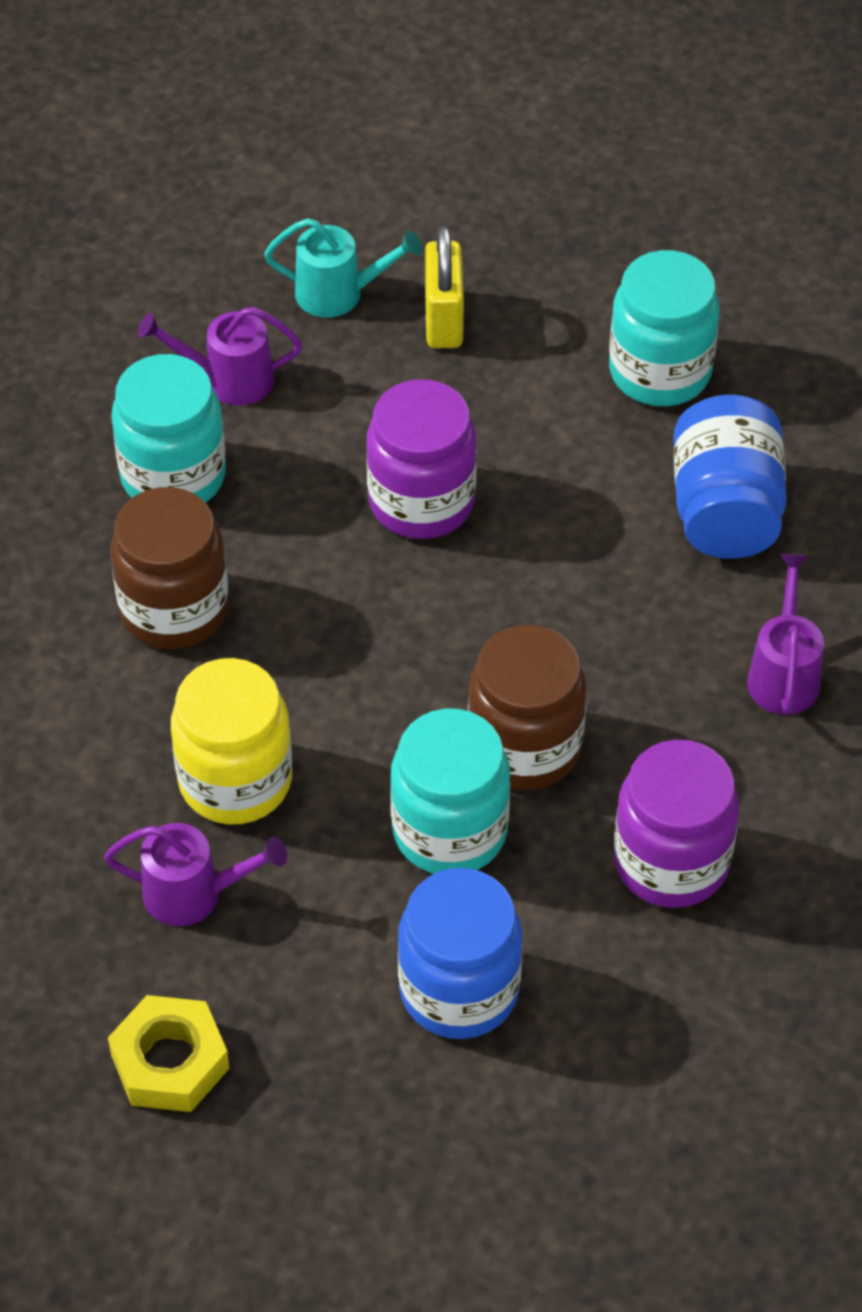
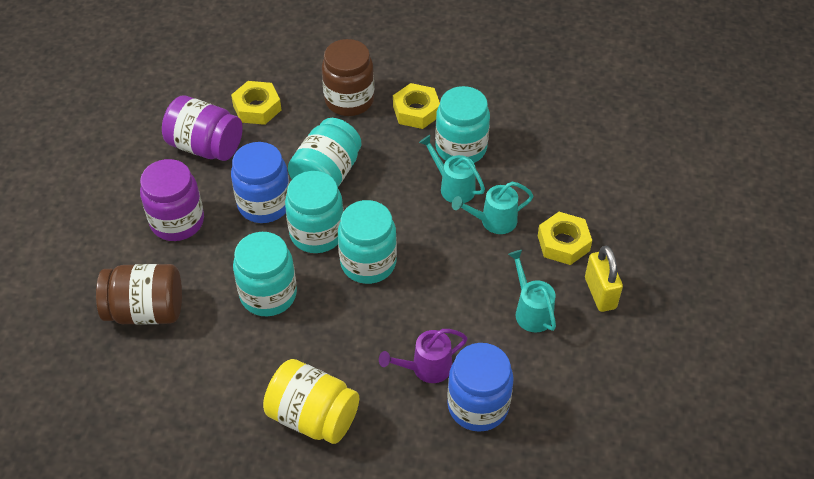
purple watering can: 3 -> 1
turquoise jar: 3 -> 5
turquoise watering can: 1 -> 3
yellow nut: 1 -> 3

